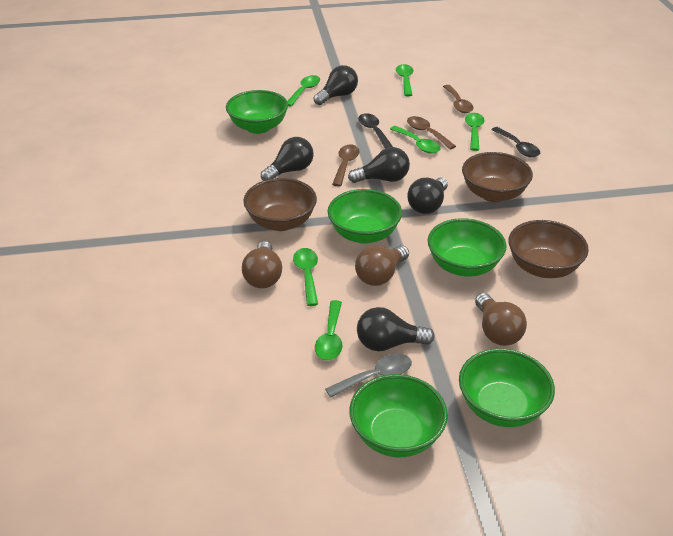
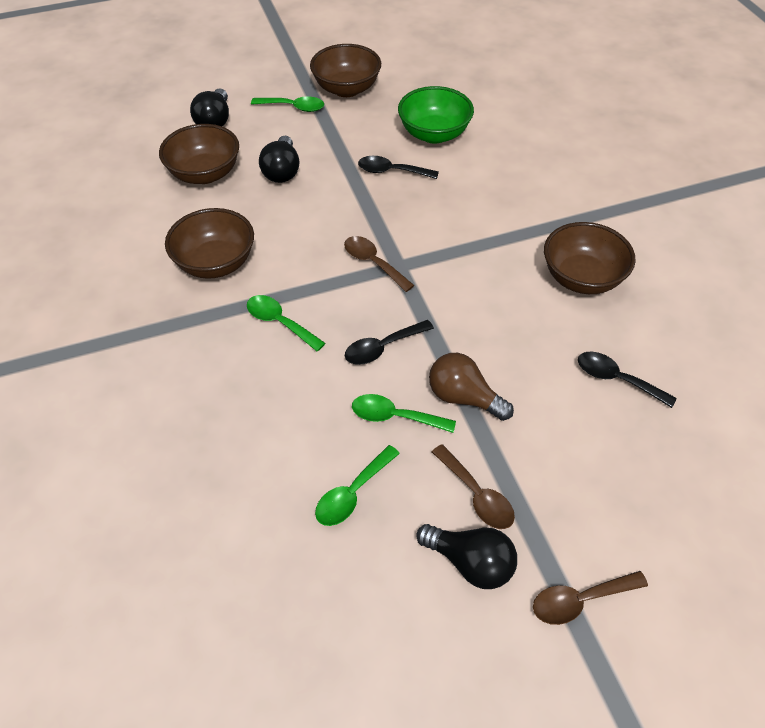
black light bulb: 5 -> 3
black spoon: 2 -> 3
brown bowl: 3 -> 4
brown light bulb: 3 -> 1
green bowl: 5 -> 1
green spoon: 6 -> 4
grey spoon: 1 -> 0

